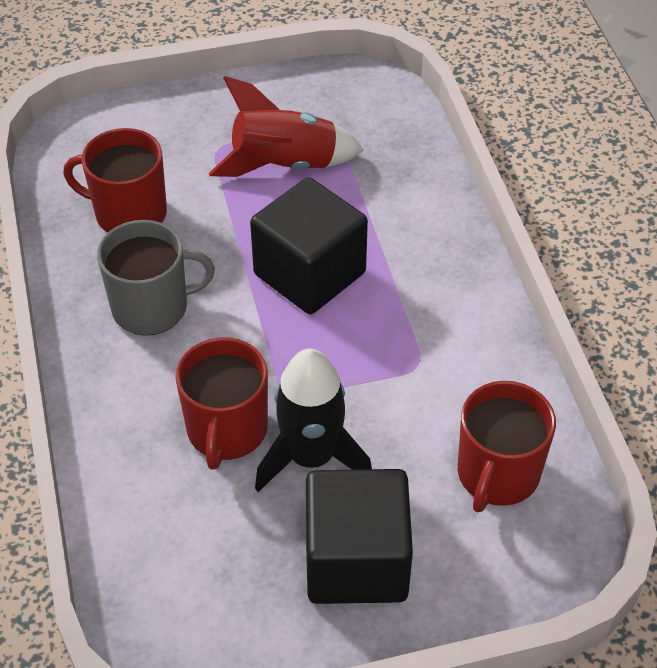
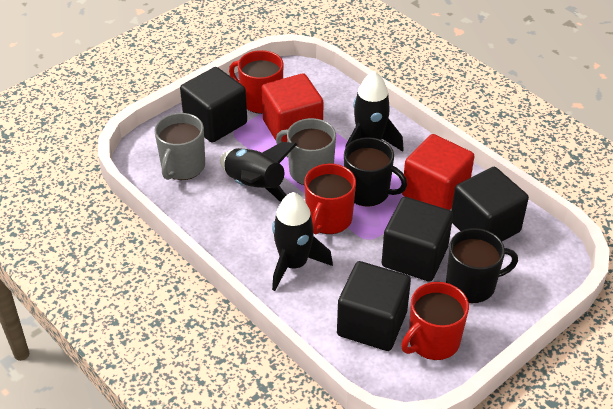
black cube: 2 -> 4
black mug: 0 -> 2
black rocket: 1 -> 3
grey mug: 1 -> 2
red cube: 0 -> 2
red rocket: 1 -> 0

